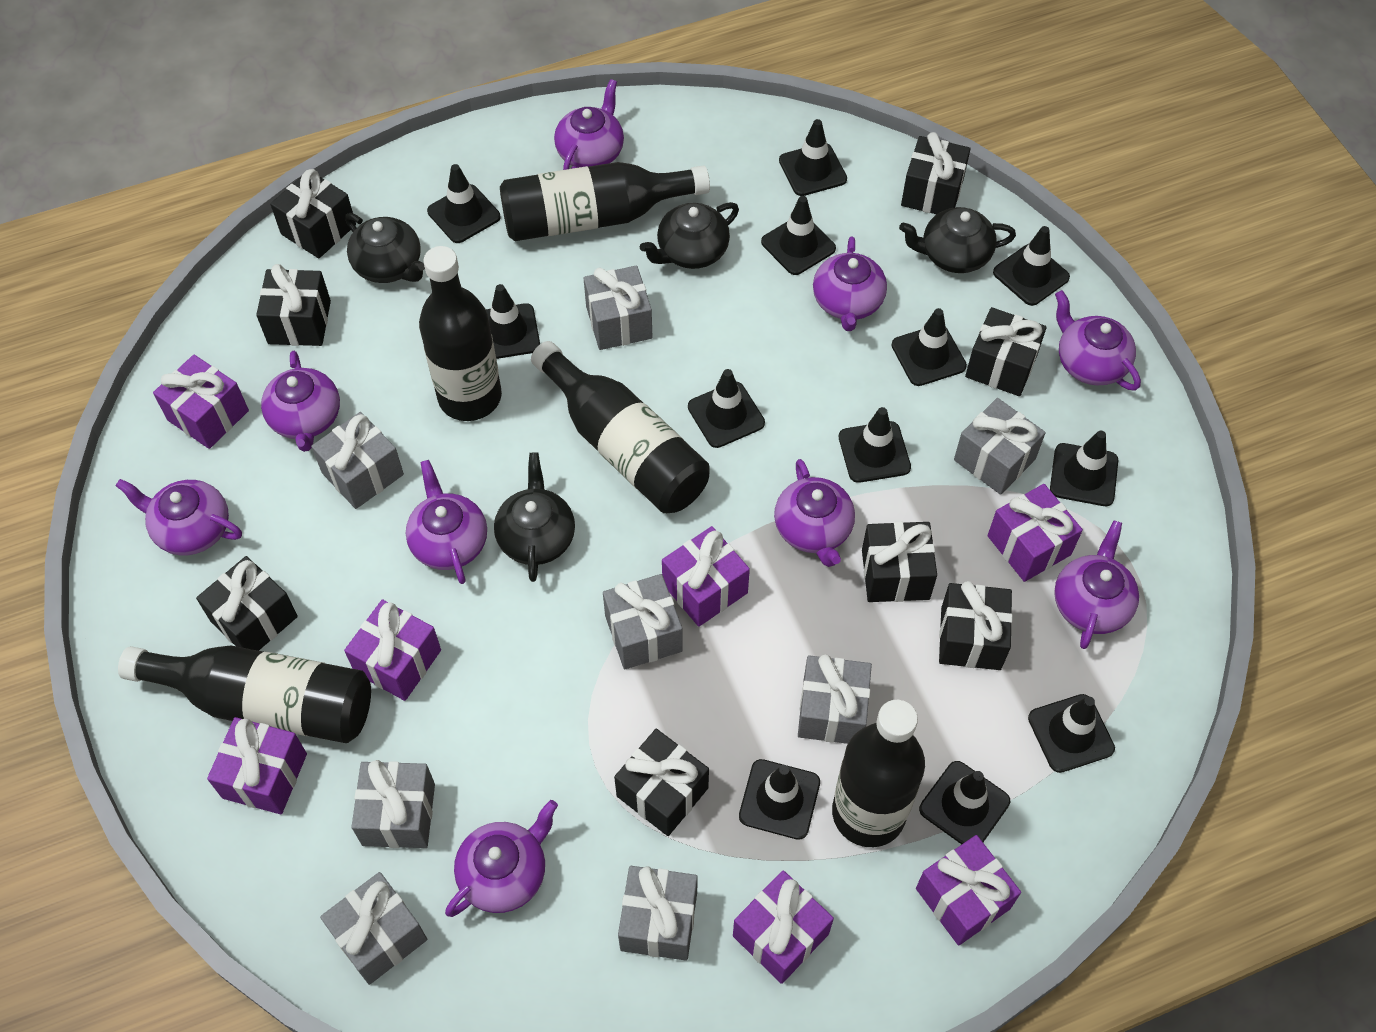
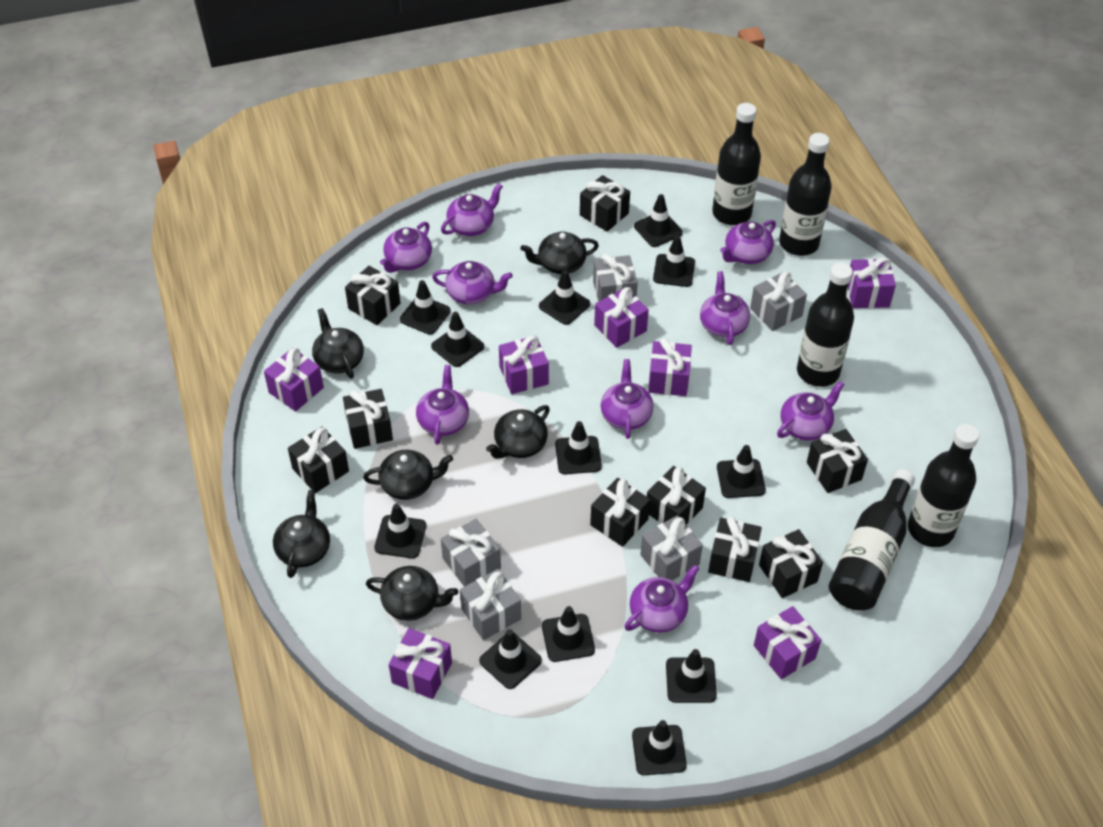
black gift: 8 -> 9
black teapot: 4 -> 6
grey gift: 8 -> 5

